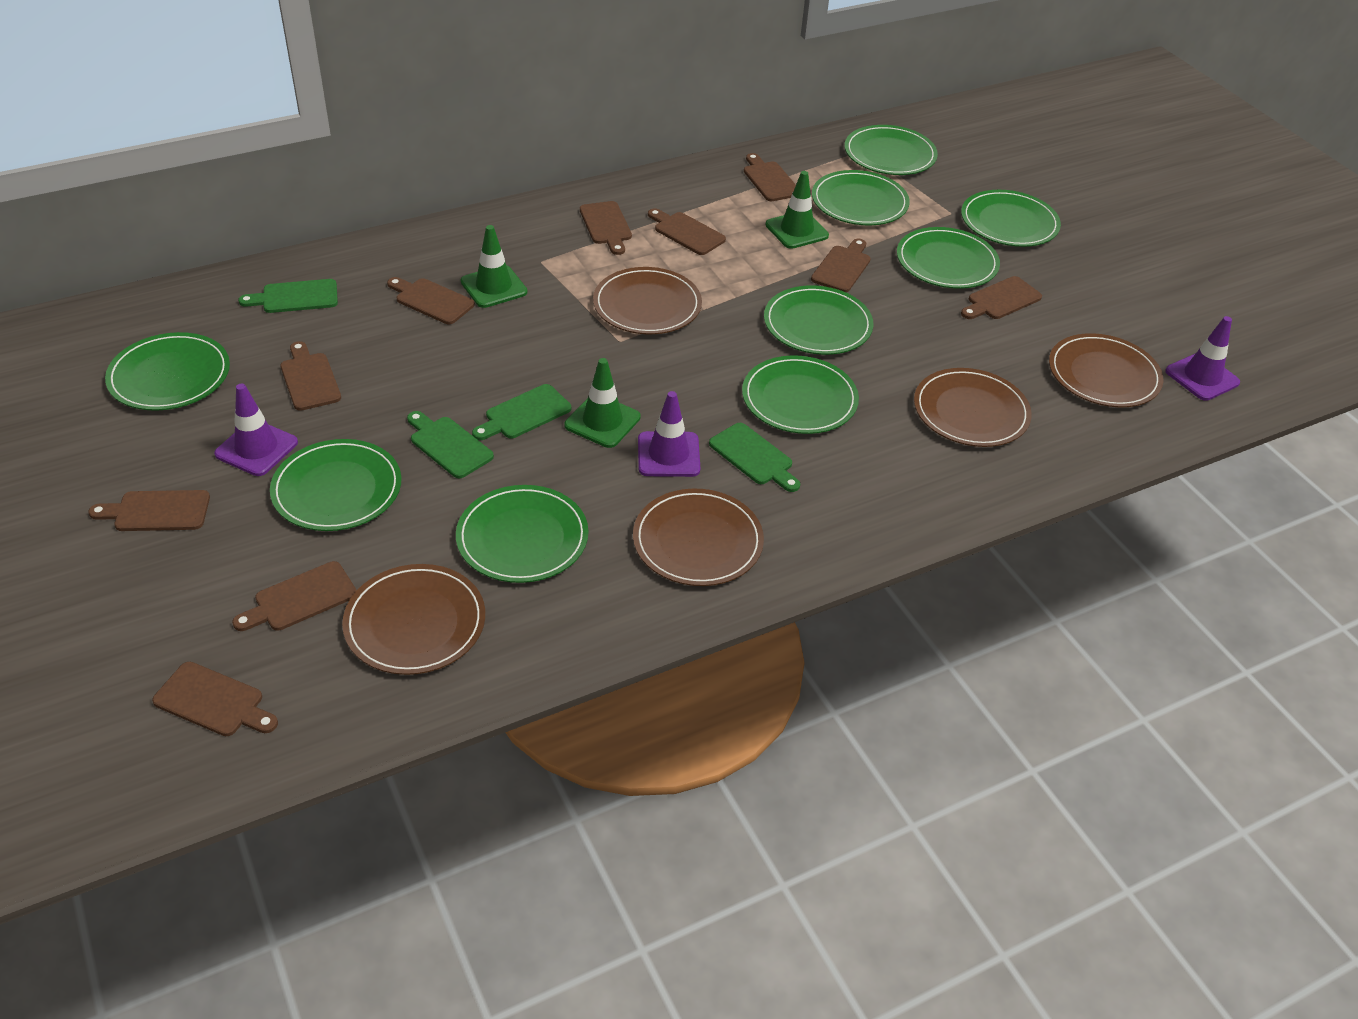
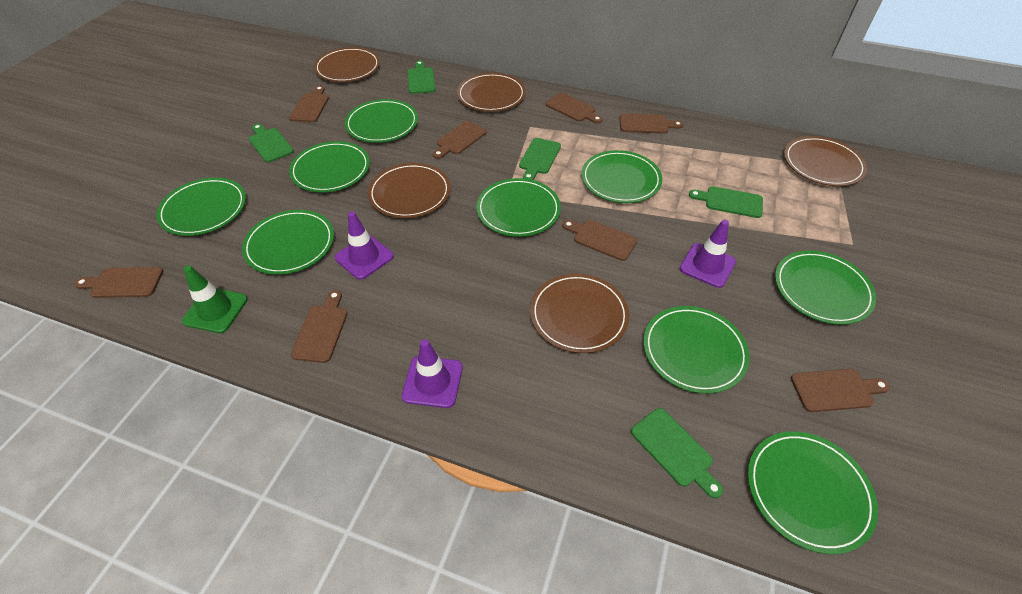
brown cutting board: 10 -> 8
green cutting board: 4 -> 5
green traffic cone: 3 -> 1

